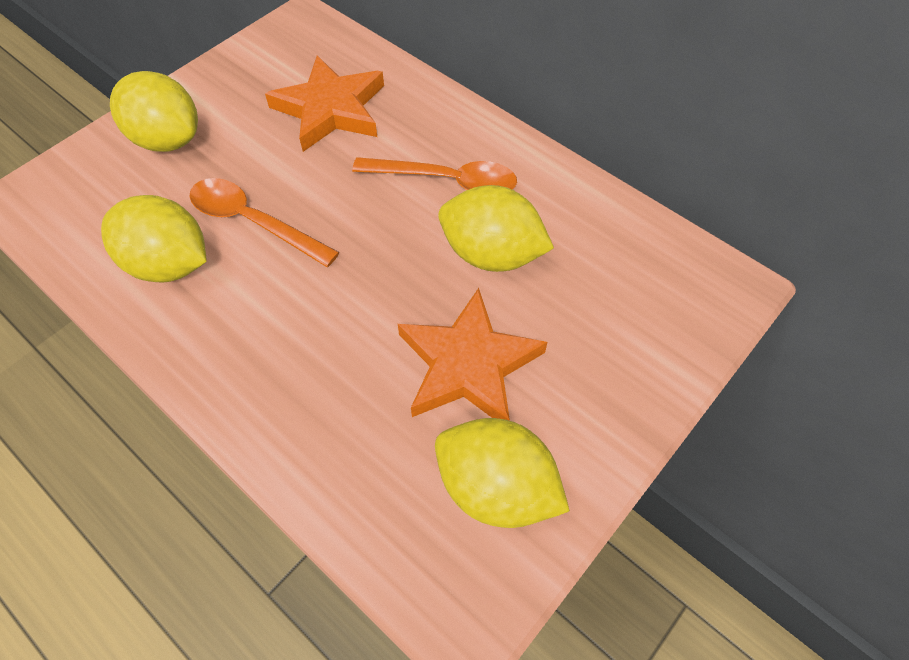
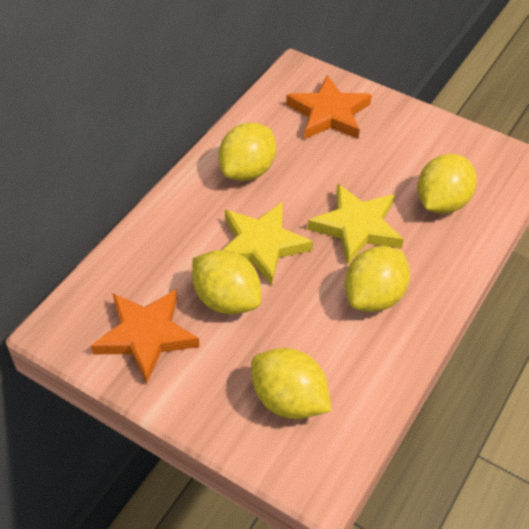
orange spoon: 2 -> 0
yellow lemon: 4 -> 5
yellow star: 0 -> 2

